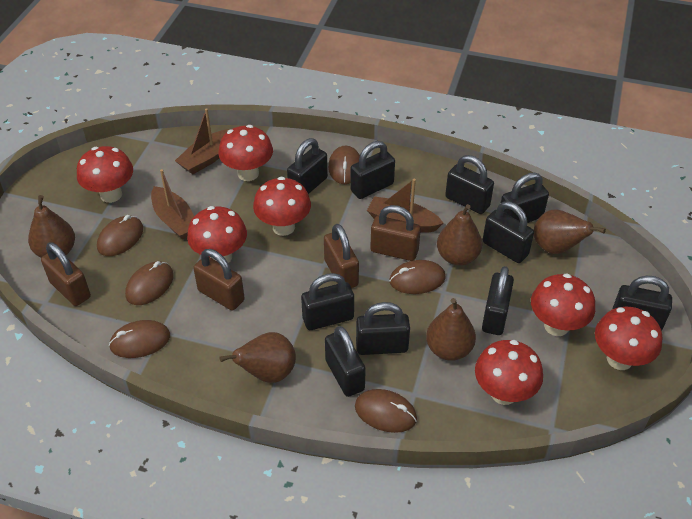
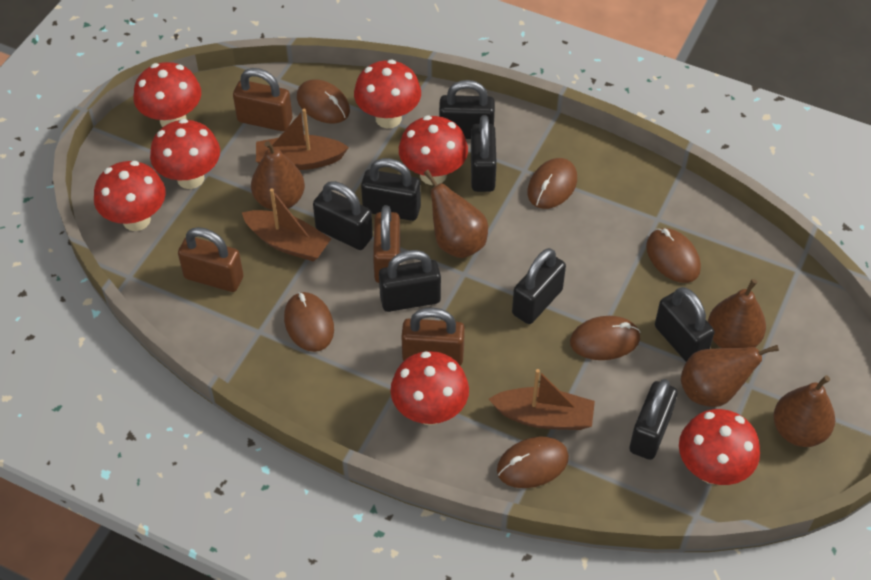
black padlock: 10 -> 8

